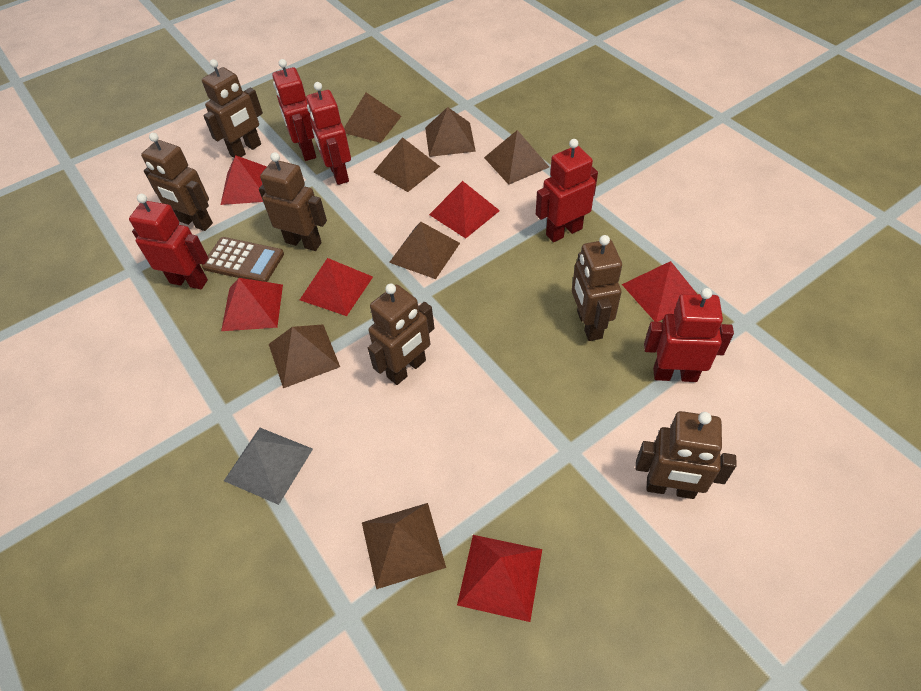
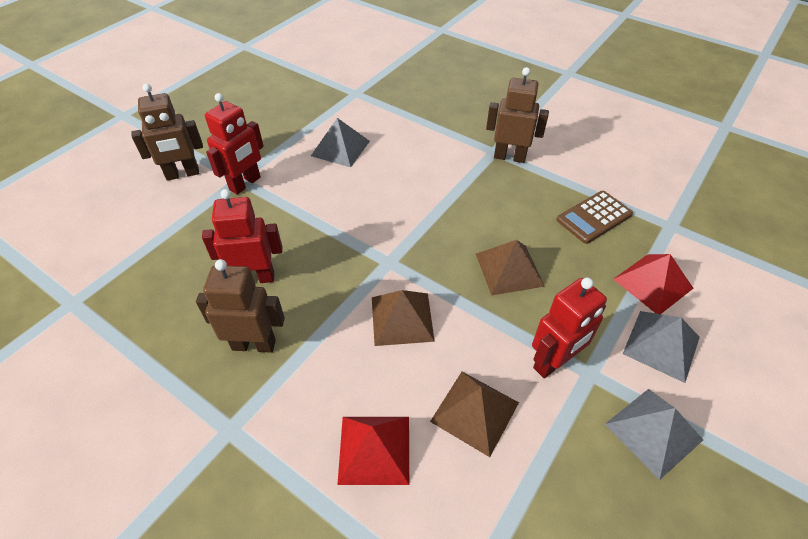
brown pyramid: 7 -> 3
brown robot: 6 -> 3
grey pyramid: 1 -> 3
red pyramid: 6 -> 2
red robot: 5 -> 3

